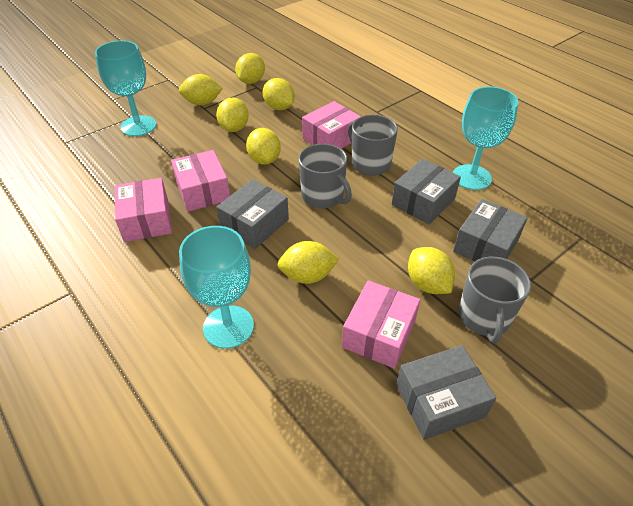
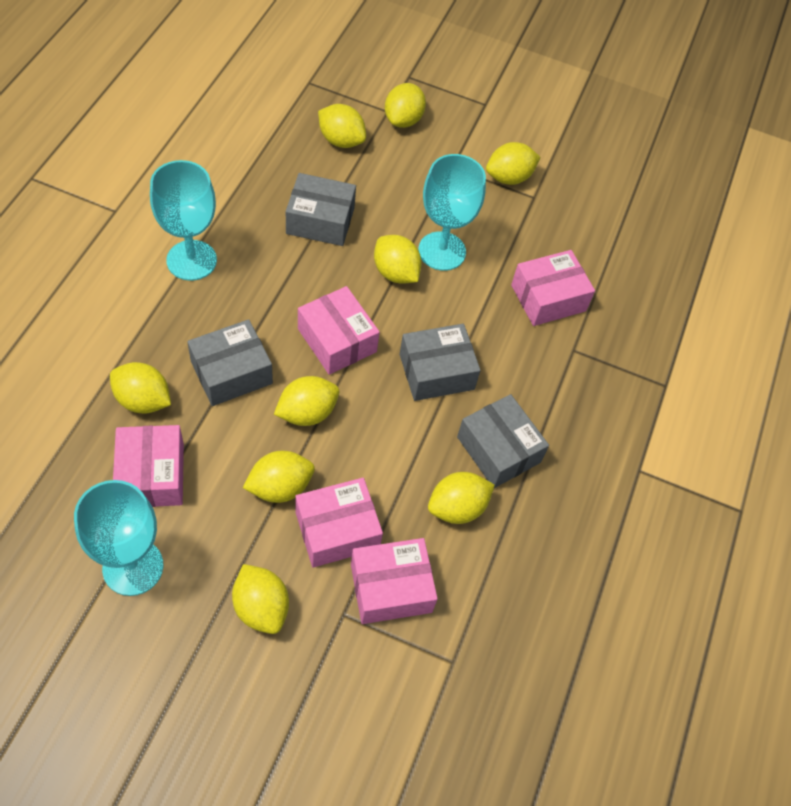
grey mug: 3 -> 0
pink box: 4 -> 5
yellow lemon: 7 -> 9

